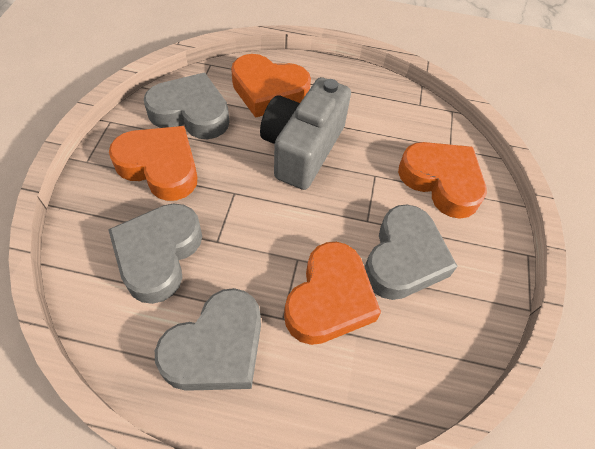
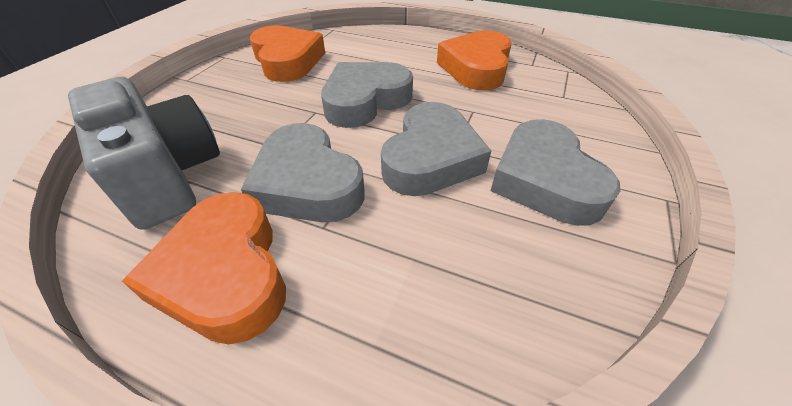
orange heart: 4 -> 3

